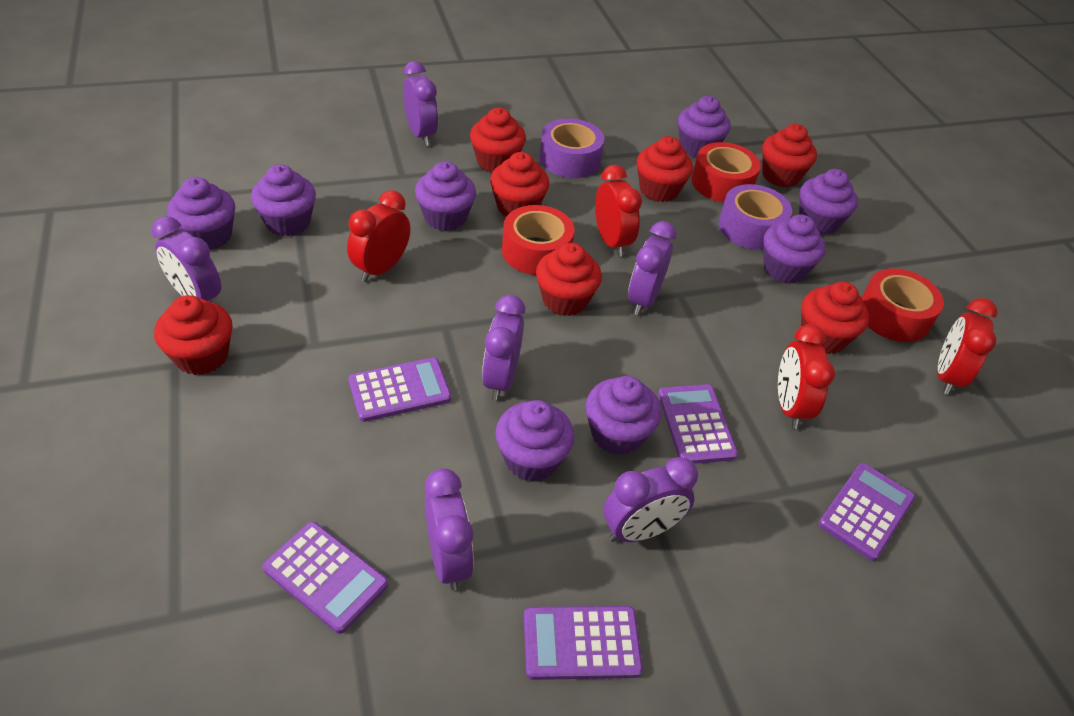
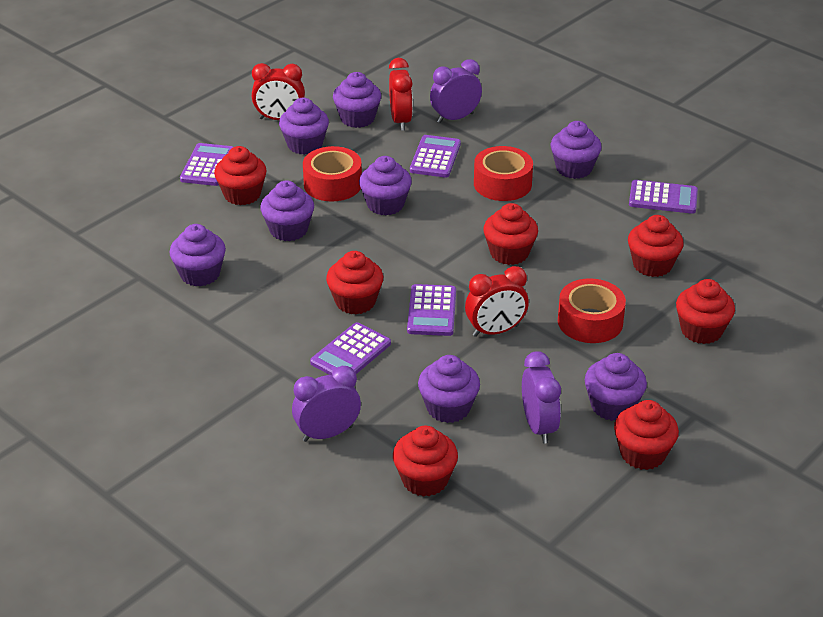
purple clock: 6 -> 3
purple tape: 2 -> 0
red clock: 4 -> 3

